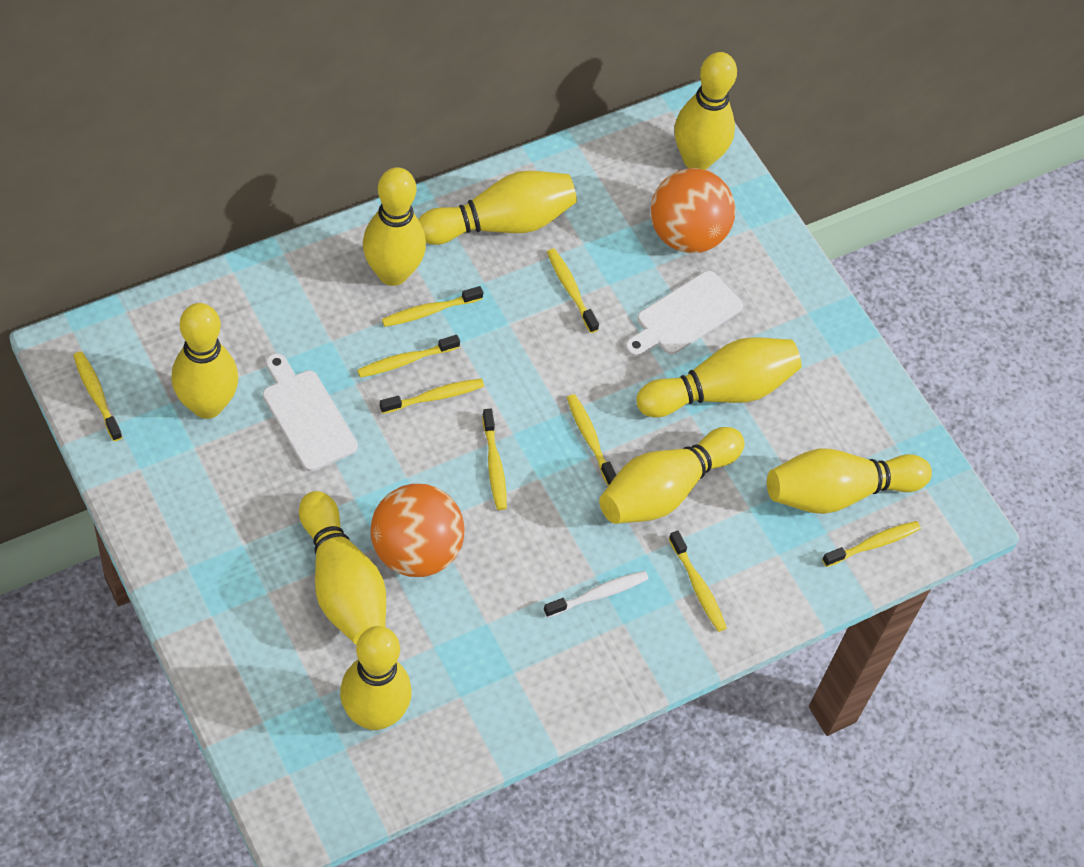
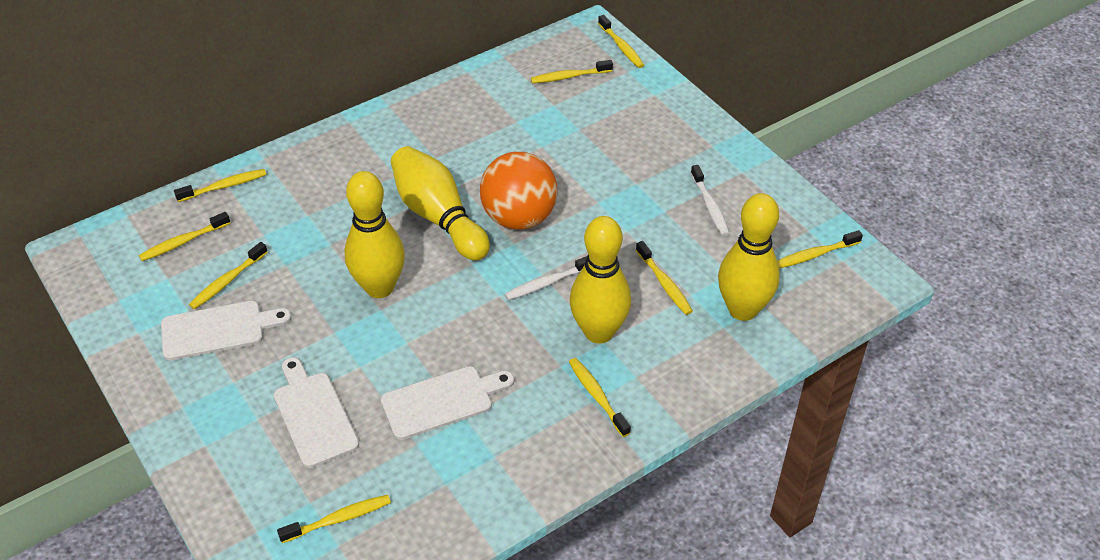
orange ball: 2 -> 1
white cutting board: 2 -> 3
white toothbrush: 1 -> 2
yellow bowling pin: 9 -> 4

